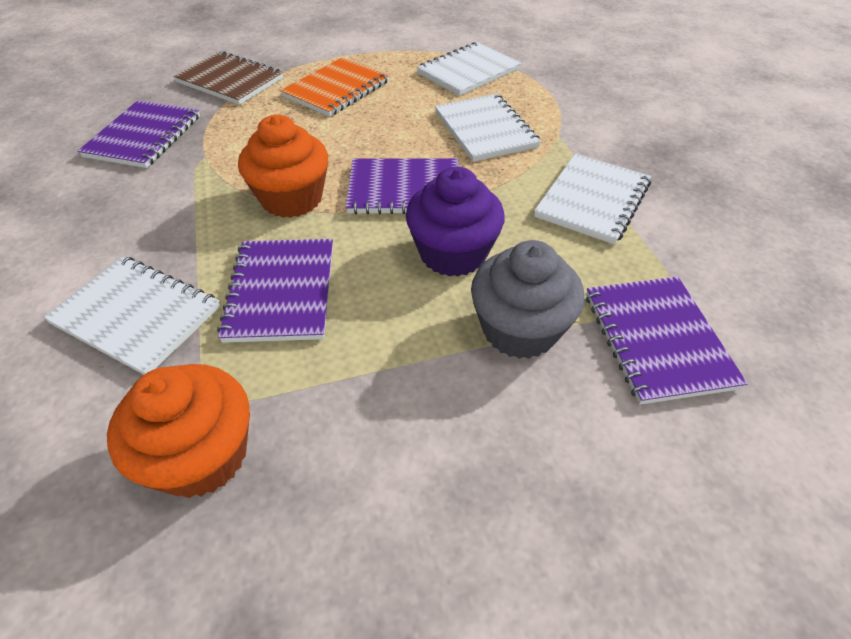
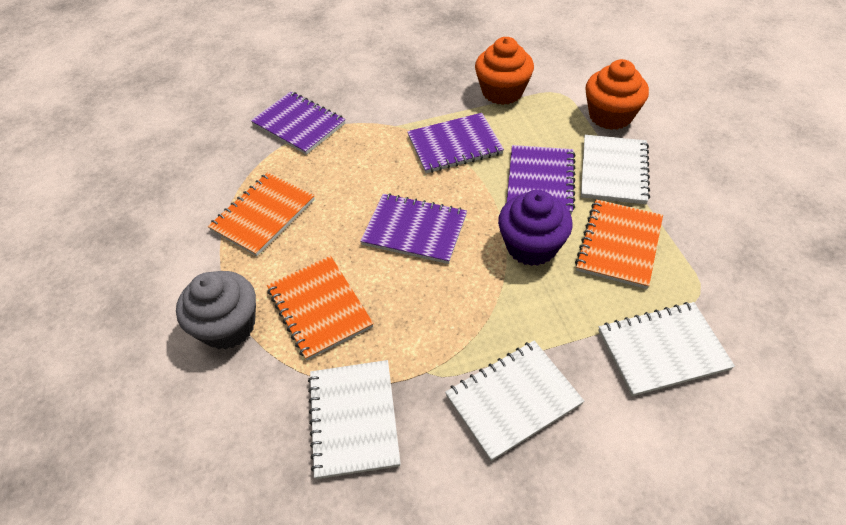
brown notebook: 1 -> 0
orange notebook: 1 -> 3

